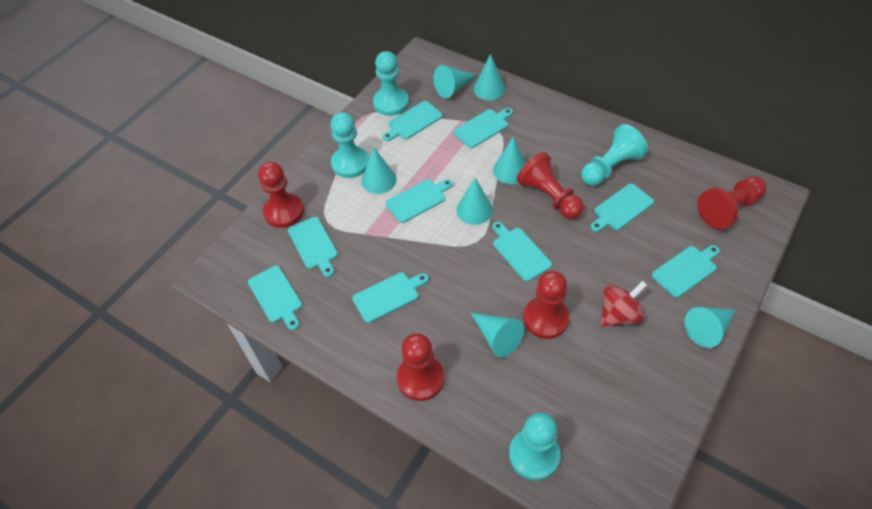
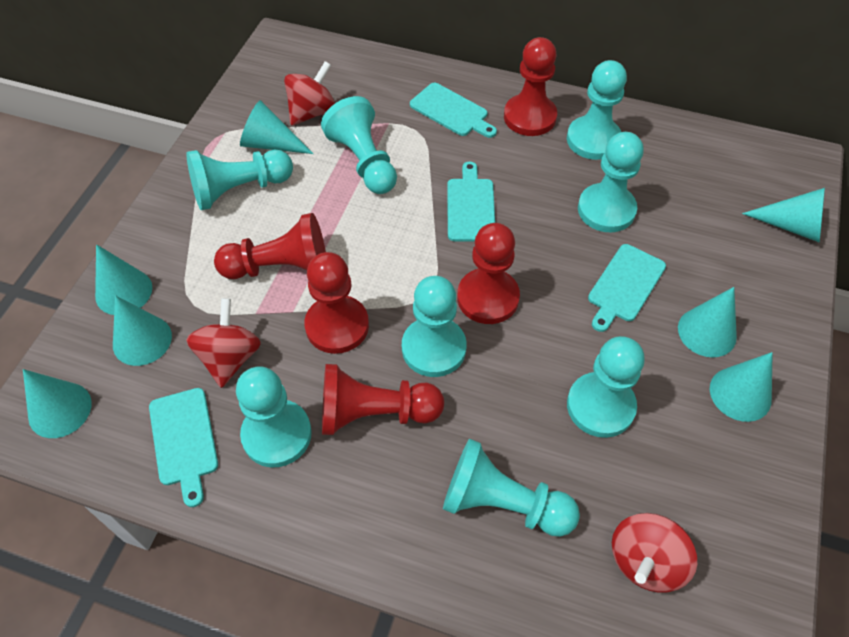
red spinning top: 1 -> 3
turquoise cutting board: 9 -> 4
turquoise pawn: 4 -> 8

